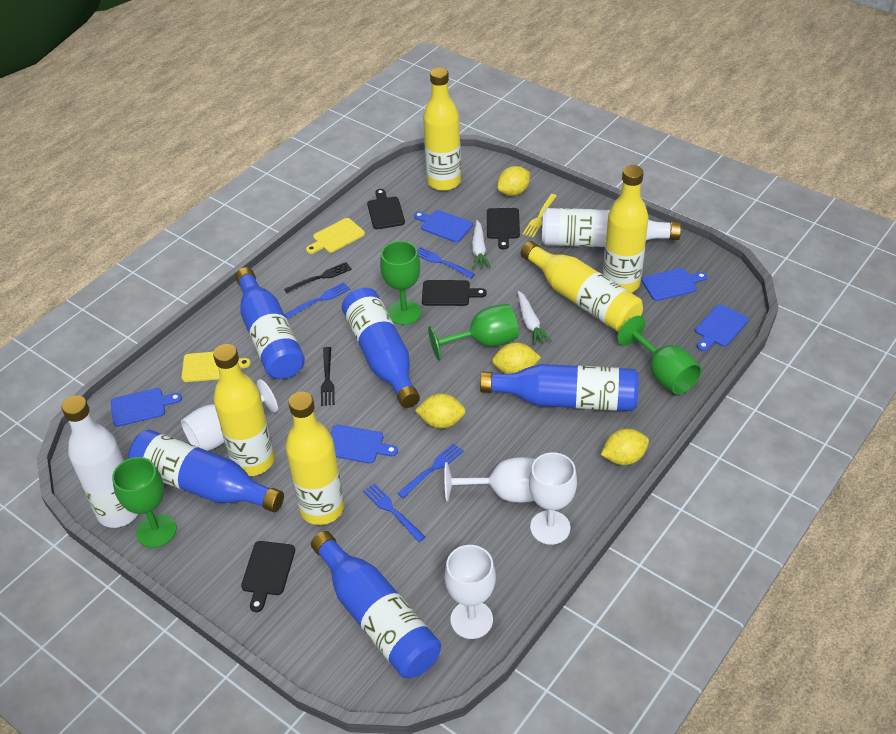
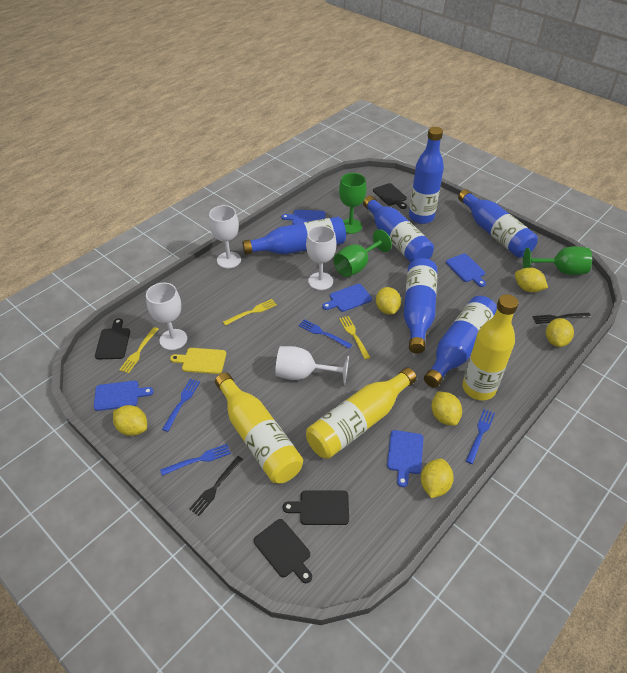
blue bottle: 5 -> 6
green goblet: 4 -> 3
white bottle: 2 -> 0
white carrot: 2 -> 0
yellow bottle: 5 -> 3
yellow cutting board: 2 -> 1
yellow fork: 1 -> 3
yellow lemon: 4 -> 6

